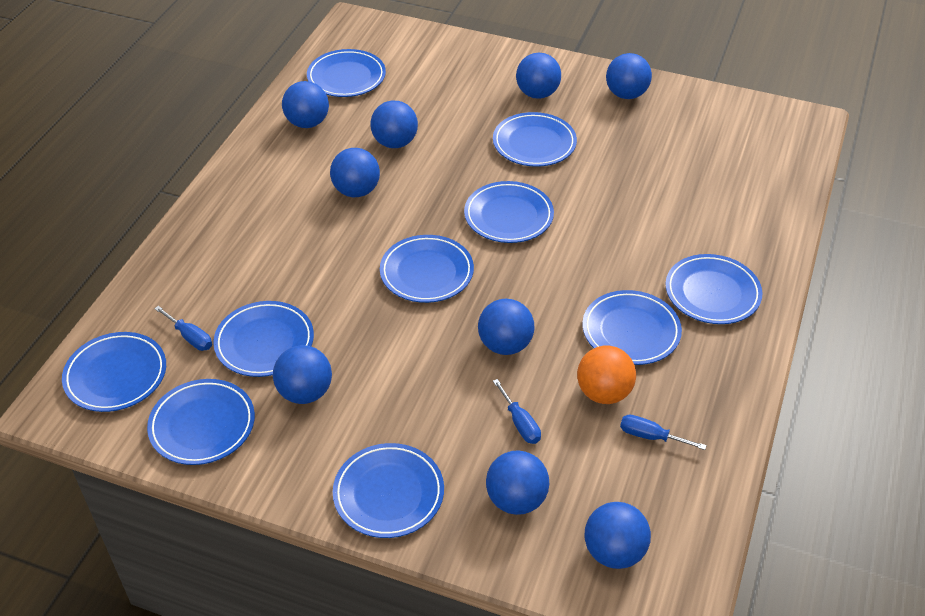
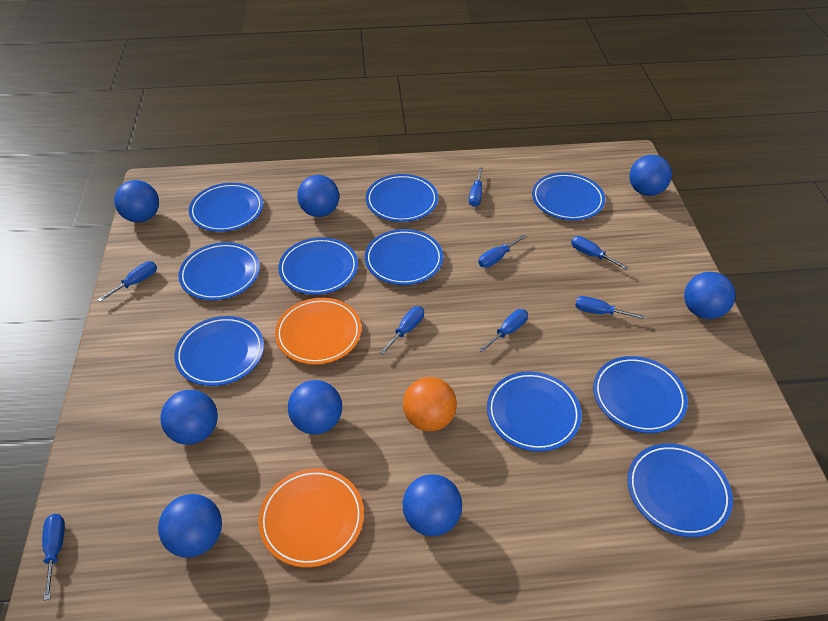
blue ball: 9 -> 8
blue screwdriver: 3 -> 8
orange plate: 0 -> 2

